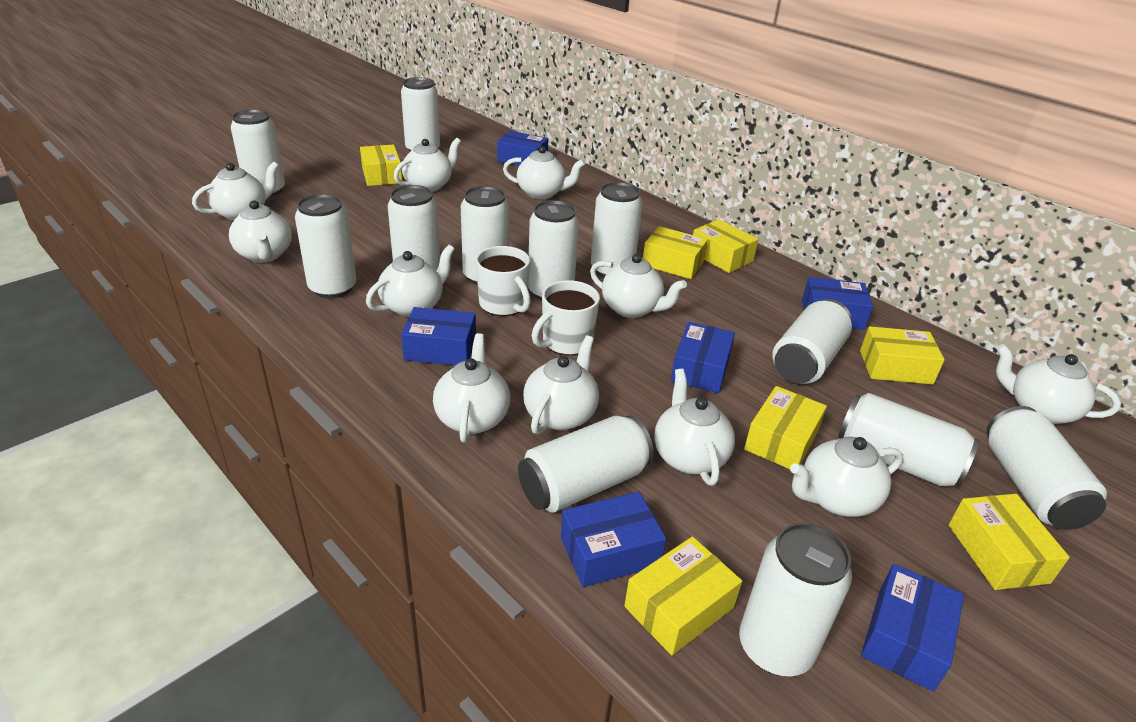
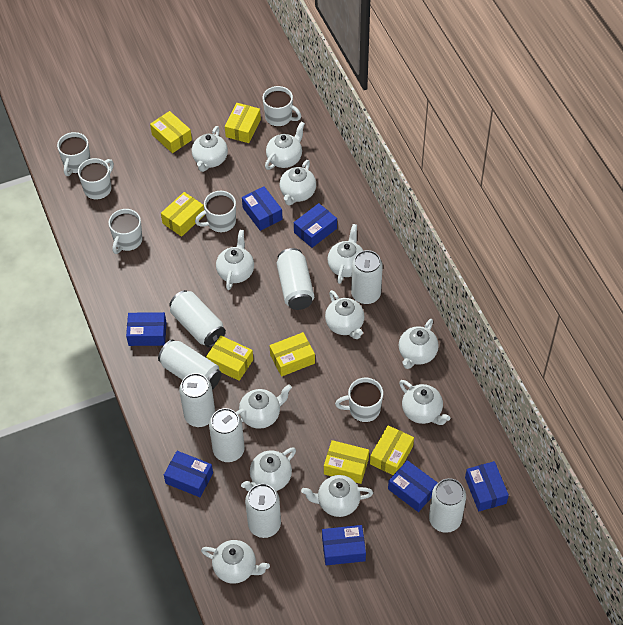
blue box: 6 -> 7
white can: 12 -> 8
white mug: 2 -> 6
white teapot: 11 -> 12

